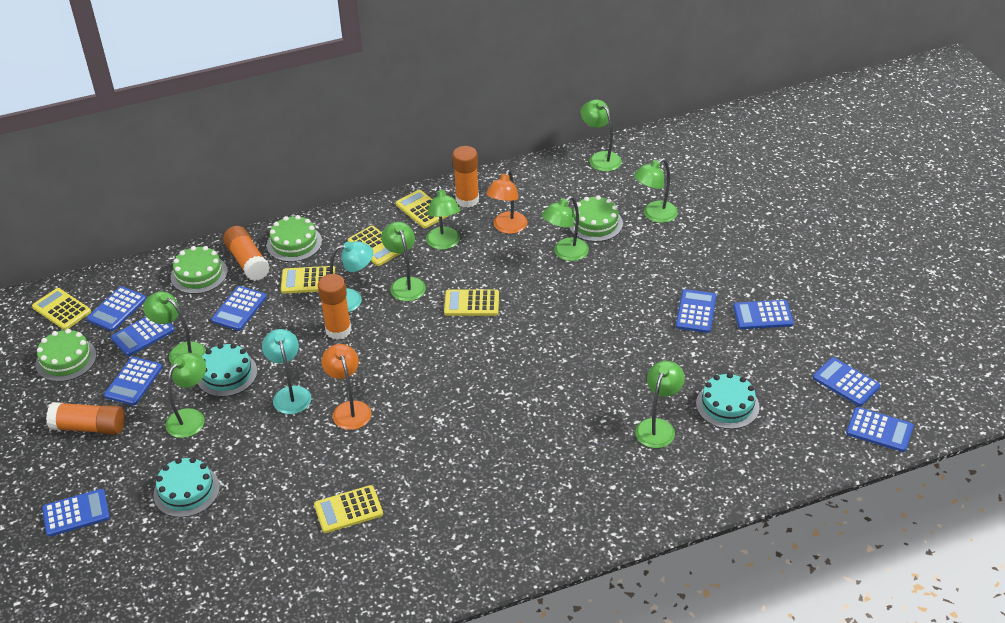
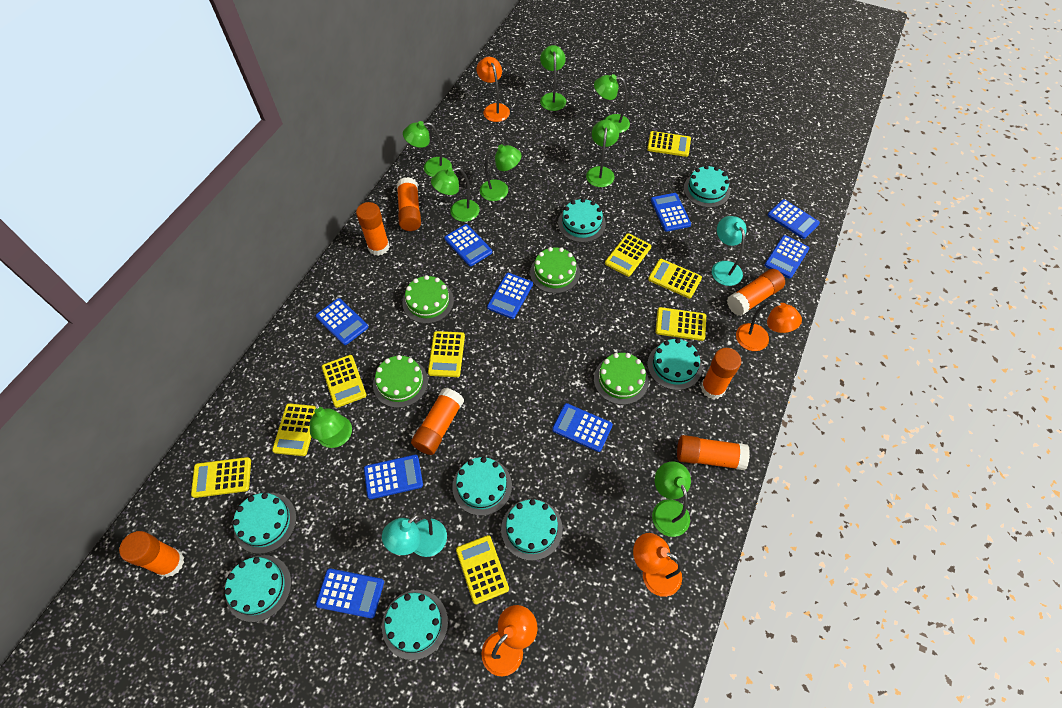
orange glue stick: 4 -> 7
orange lamp: 2 -> 4
turquoise cake: 3 -> 8
yellow calculator: 6 -> 9

